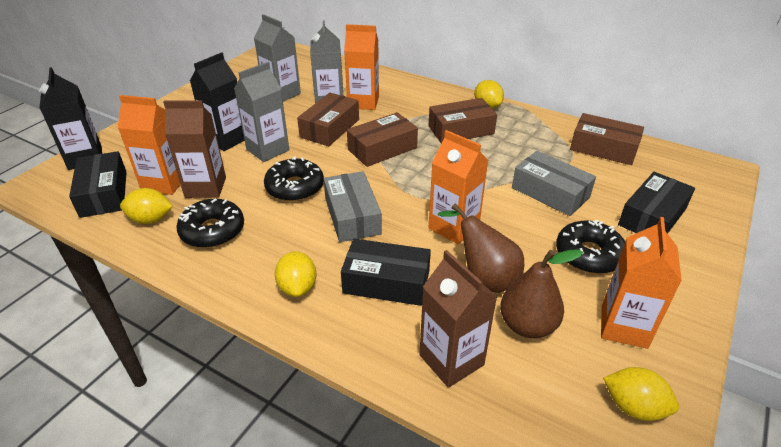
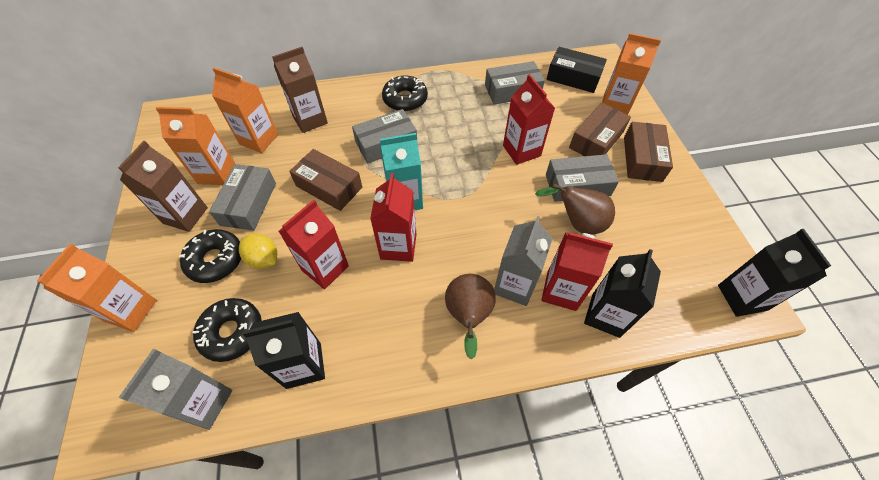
black box: 3 -> 1
black carton: 2 -> 3
brown box: 4 -> 3
grey box: 2 -> 4
grey carton: 3 -> 2
red carton: 0 -> 4
turquoise carton: 0 -> 1
yellow lemon: 4 -> 1

